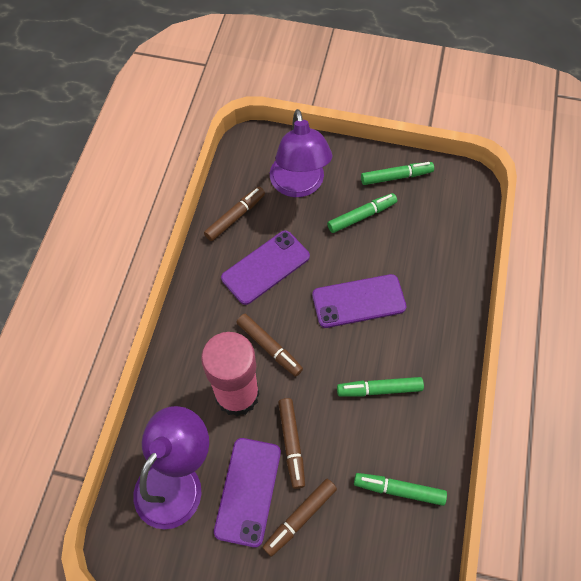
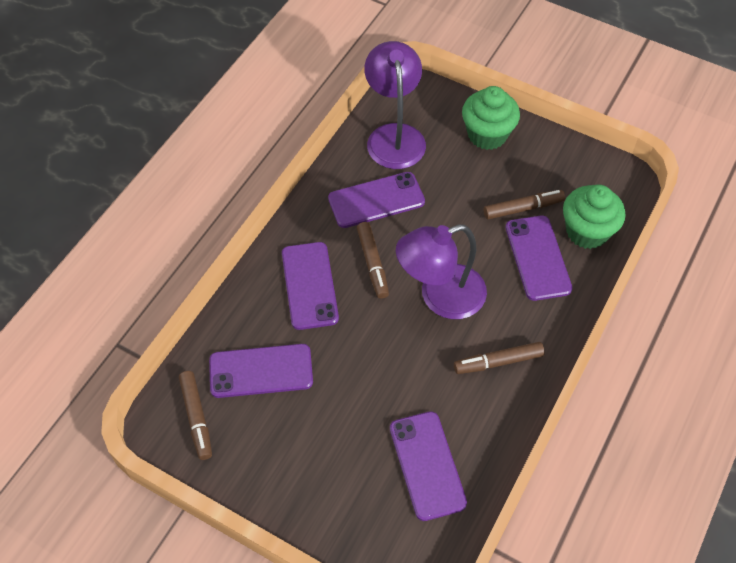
green cupcake: 0 -> 2
green marker: 4 -> 0
pink glue stick: 1 -> 0
purple phone: 3 -> 5

